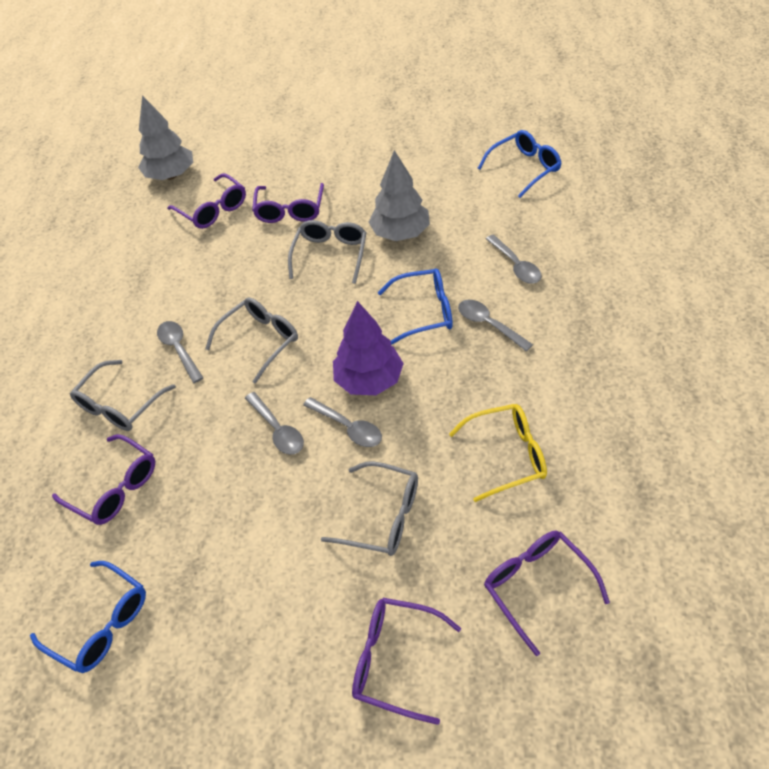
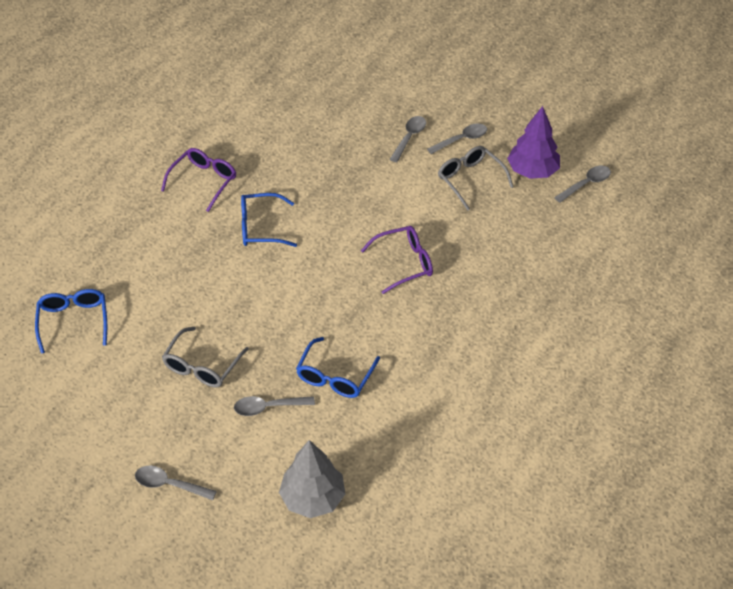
grey glasses: 4 -> 2
grey tree: 2 -> 1
purple glasses: 5 -> 2
yellow glasses: 1 -> 0

